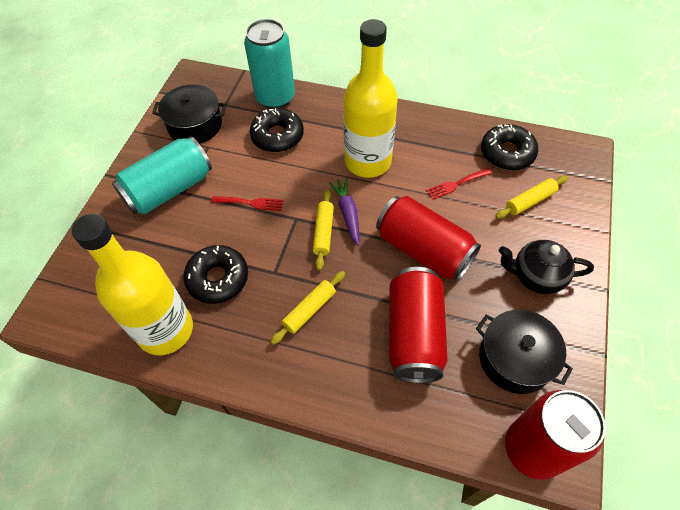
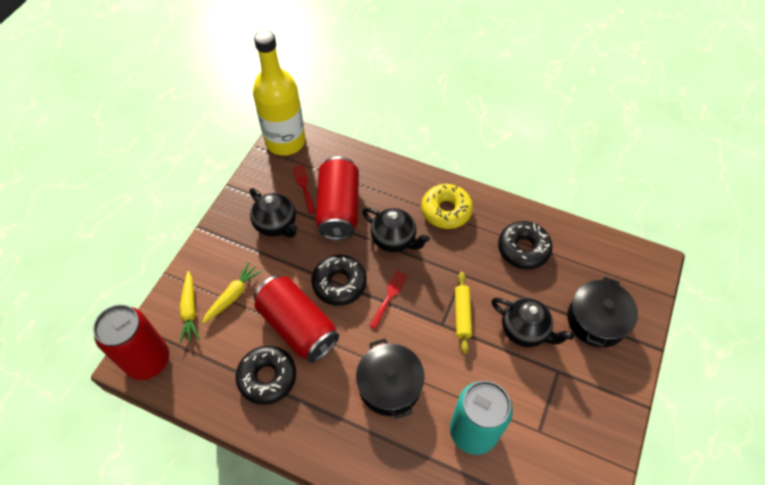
black teapot: 1 -> 3
purple carrot: 1 -> 0
turquoise can: 2 -> 1
yellow bottle: 2 -> 1
yellow carrot: 0 -> 2
yellow donut: 0 -> 1
yellow rolling pin: 3 -> 1

